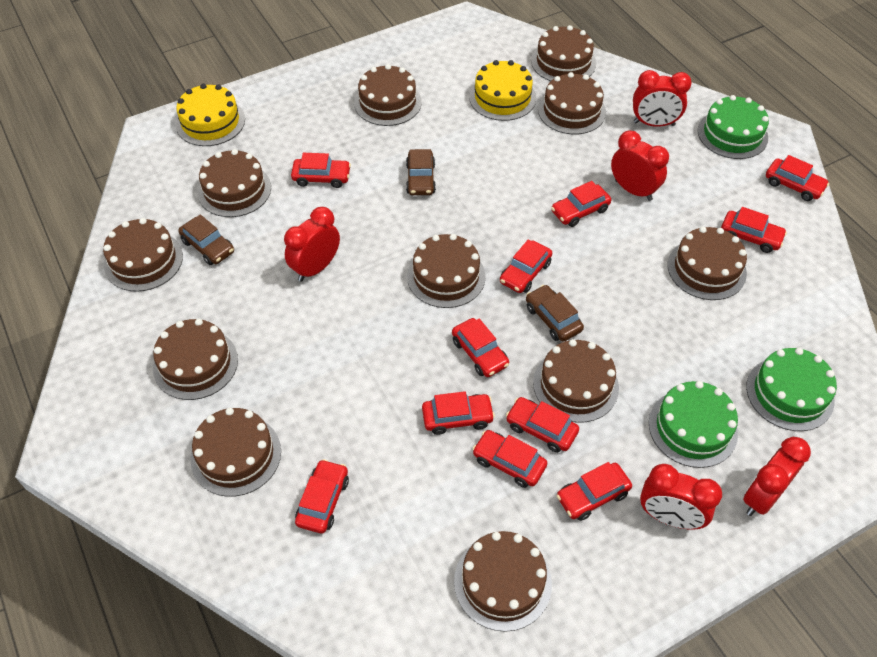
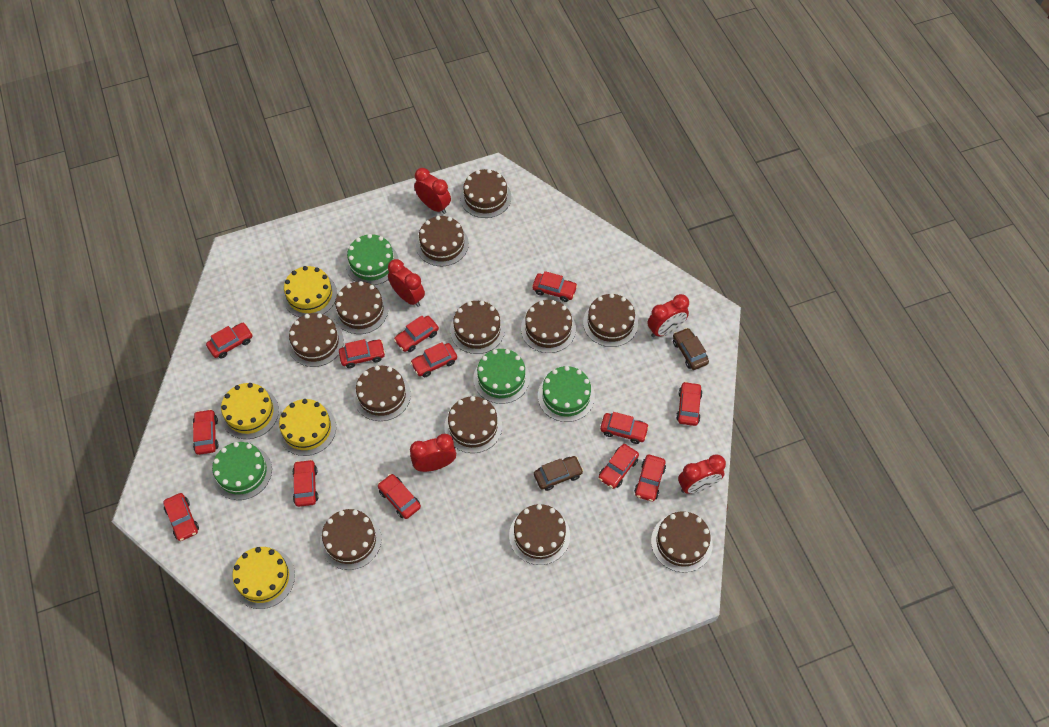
brown cake: 11 -> 12
brown car: 3 -> 2
green cake: 3 -> 4
red car: 11 -> 13
yellow cake: 2 -> 4

